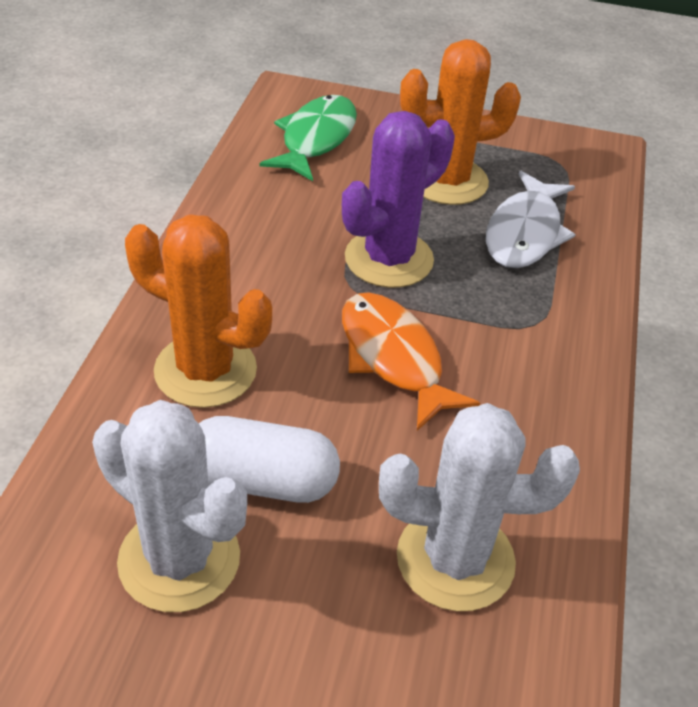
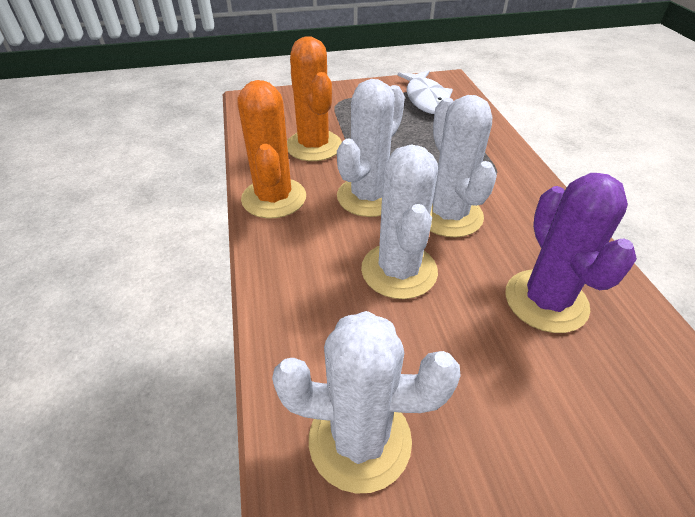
green fish: 1 -> 0
orange fish: 1 -> 0
white cactus: 2 -> 4
white capsule: 1 -> 0

